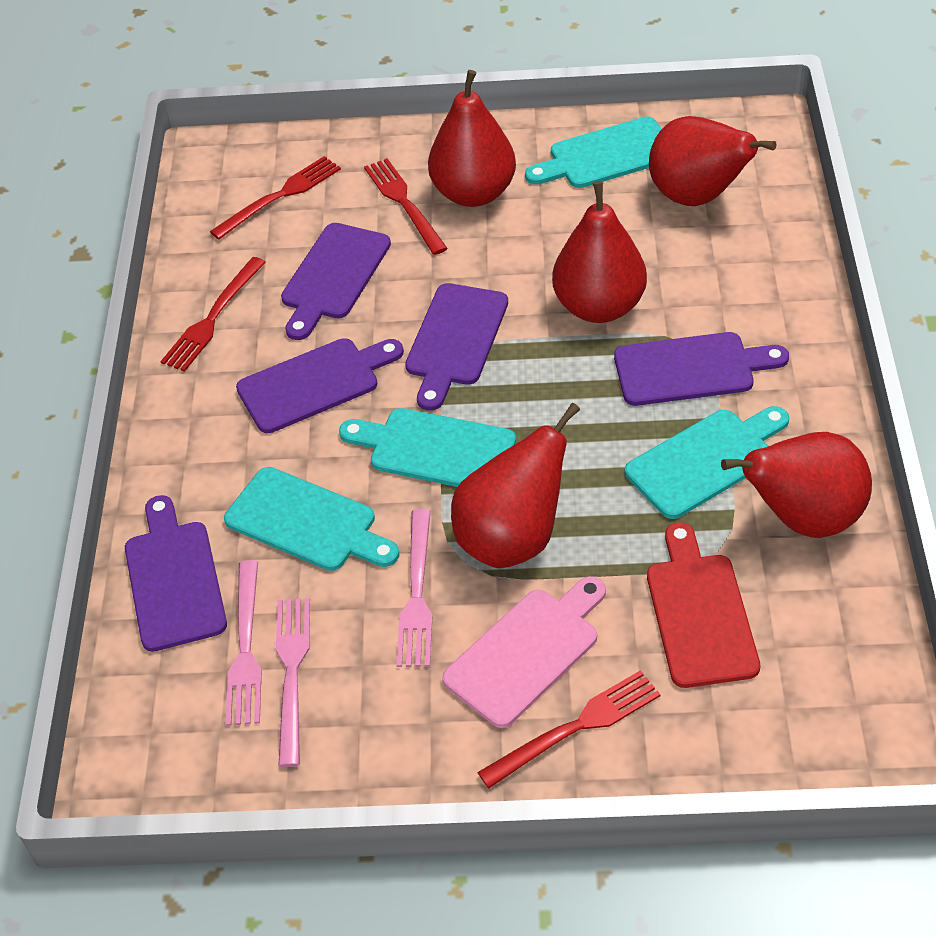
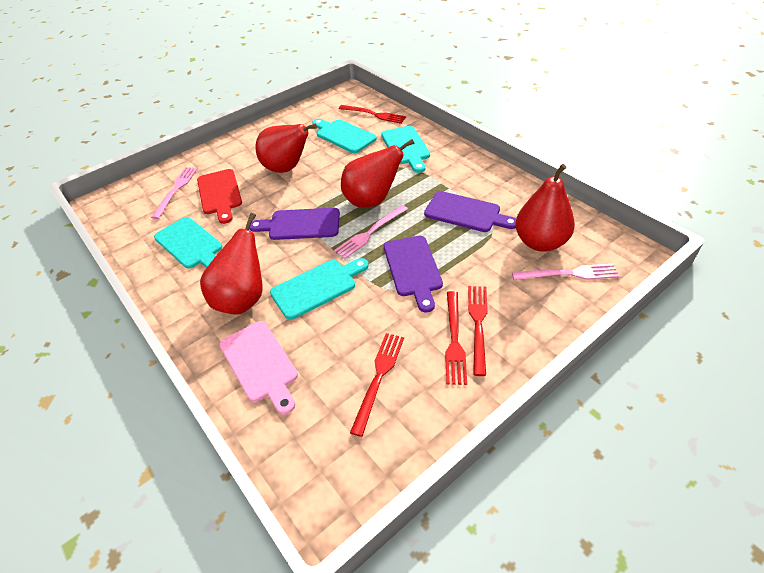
purple cutting board: 5 -> 3
red pear: 5 -> 4

